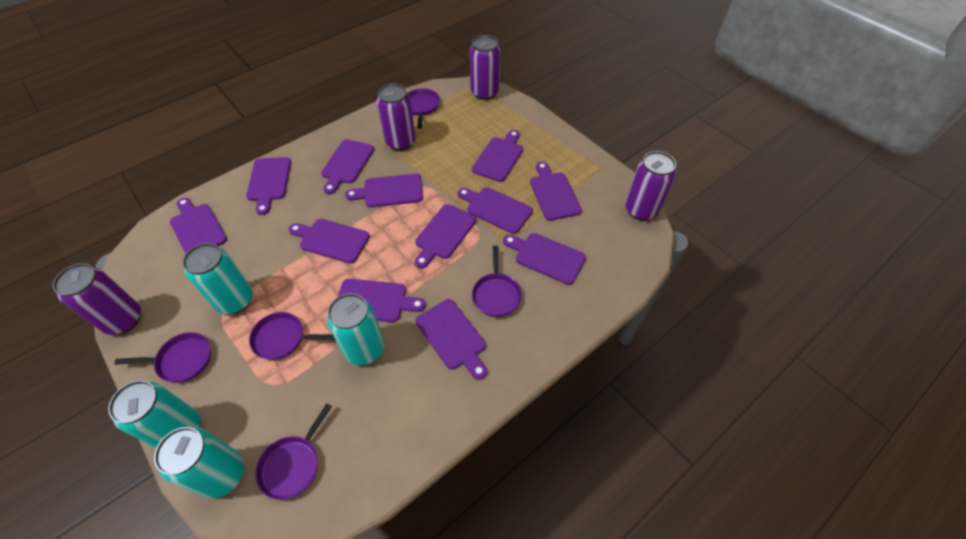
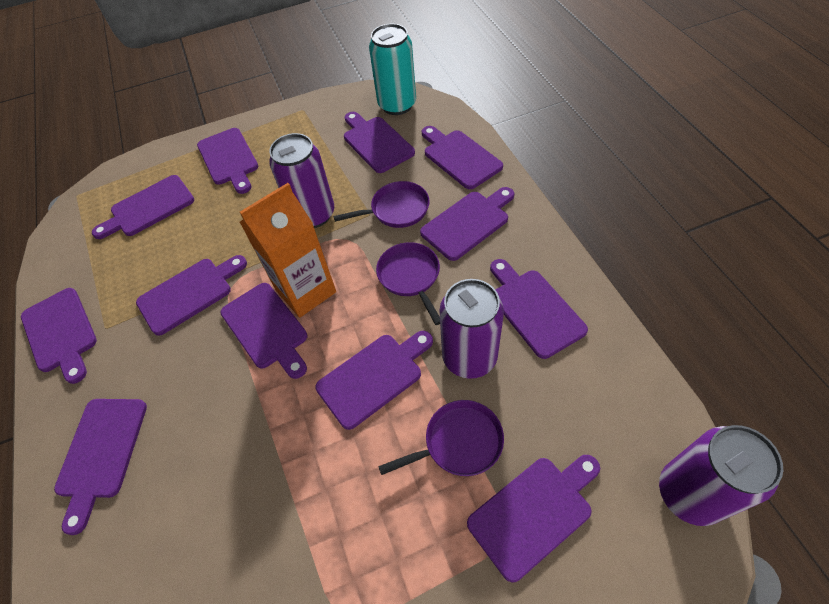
orange carton: 0 -> 1
purple can: 4 -> 3
purple pan: 5 -> 3
turquoise can: 4 -> 1

